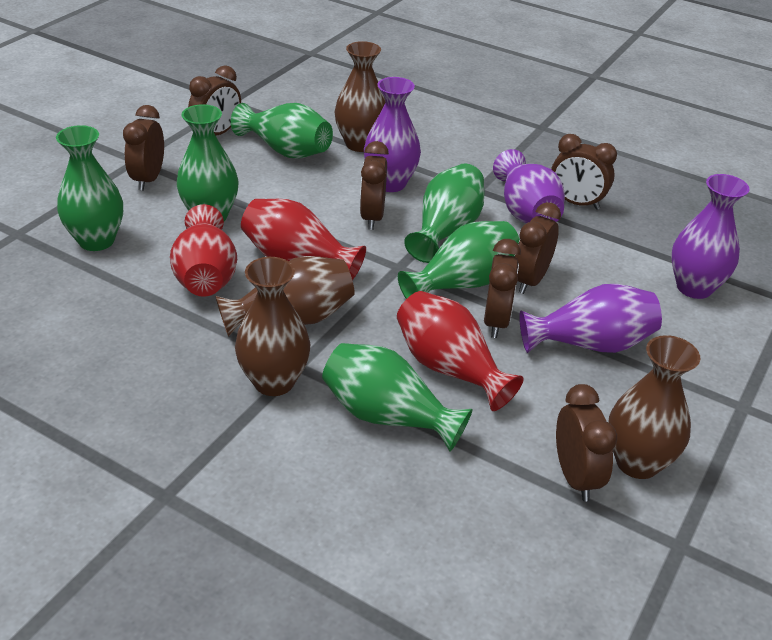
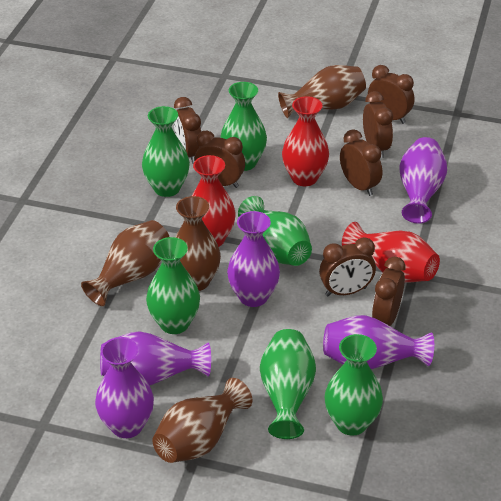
purple vase: 4 -> 5

